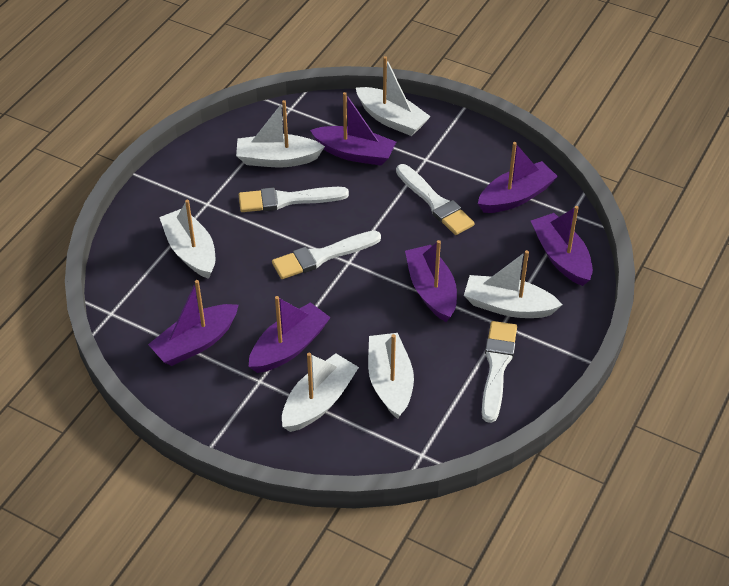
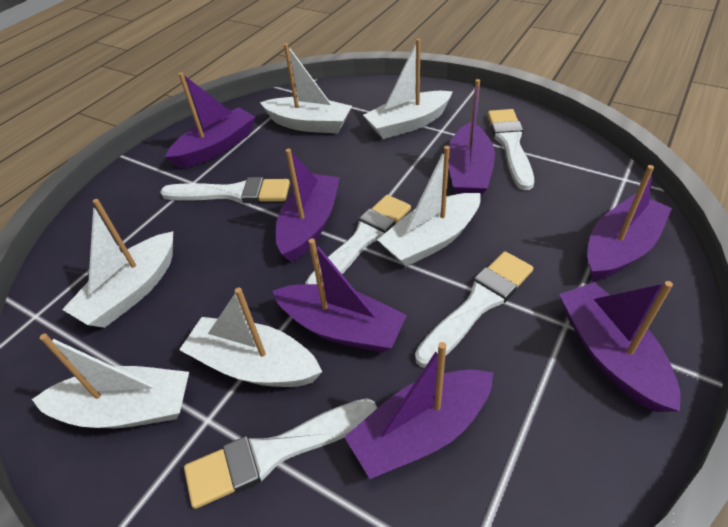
purple boat: 6 -> 7
white brush: 4 -> 5

